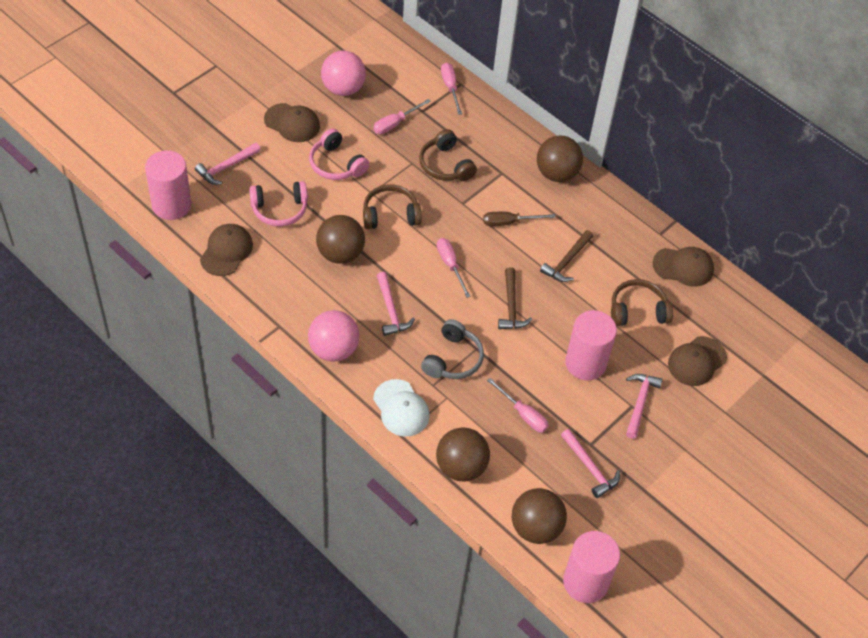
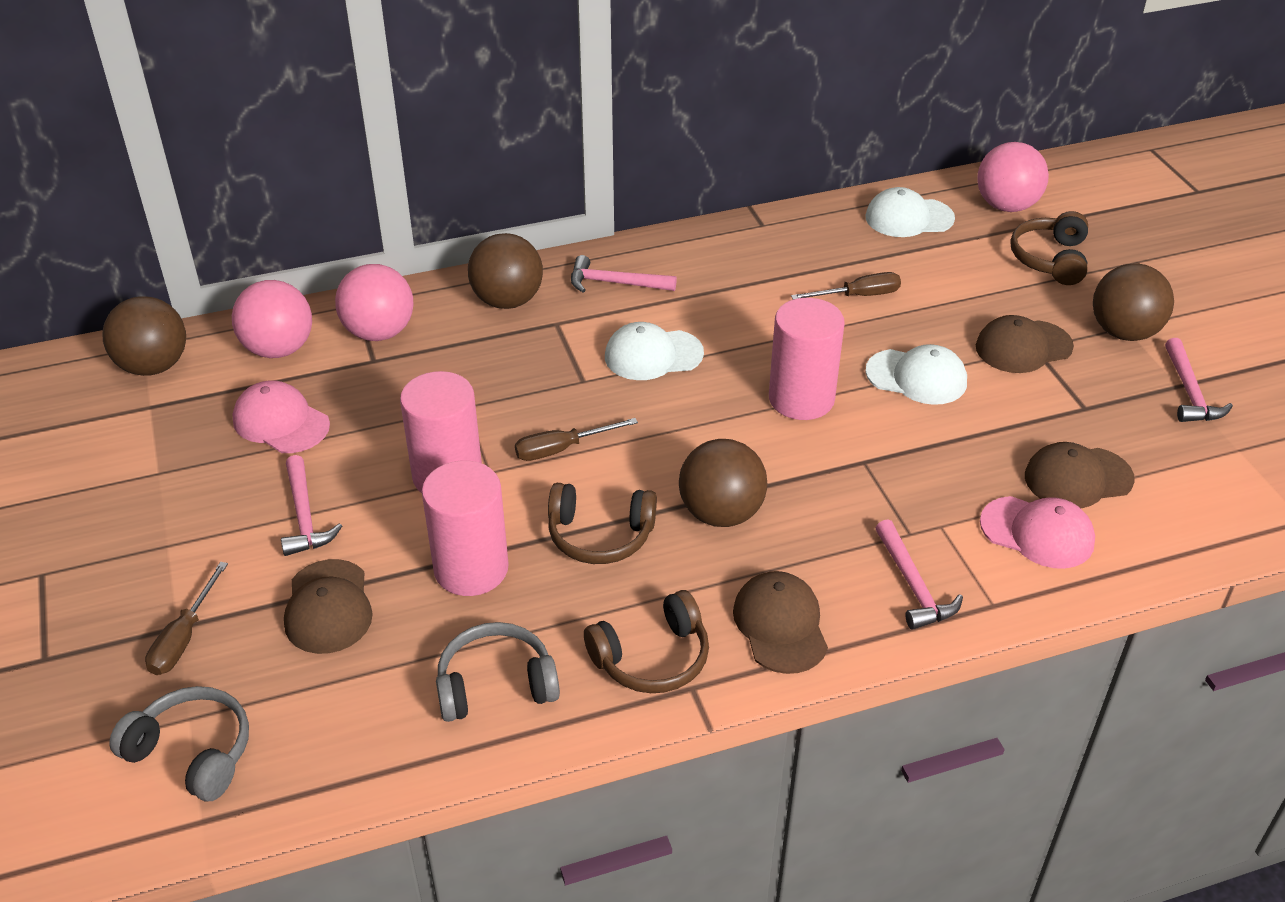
brown hammer: 2 -> 0
brown screwdriver: 1 -> 3
grey headphones: 1 -> 2
pink ball: 2 -> 3
pink cap: 0 -> 2
pink headphones: 2 -> 0
pink screwdriver: 4 -> 0
white cap: 1 -> 3

